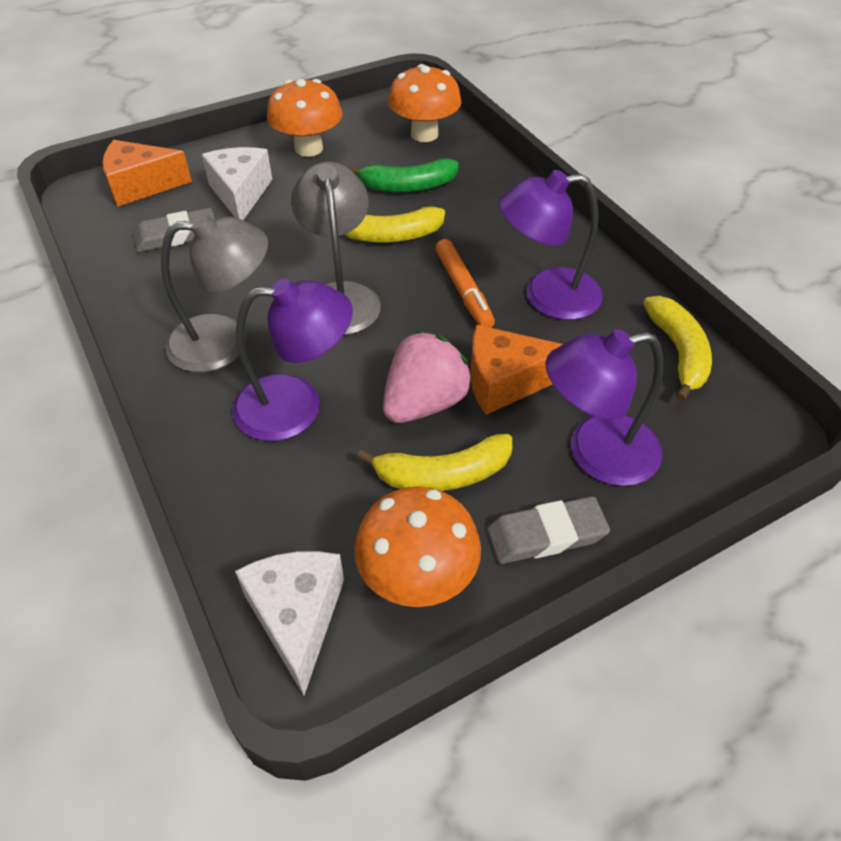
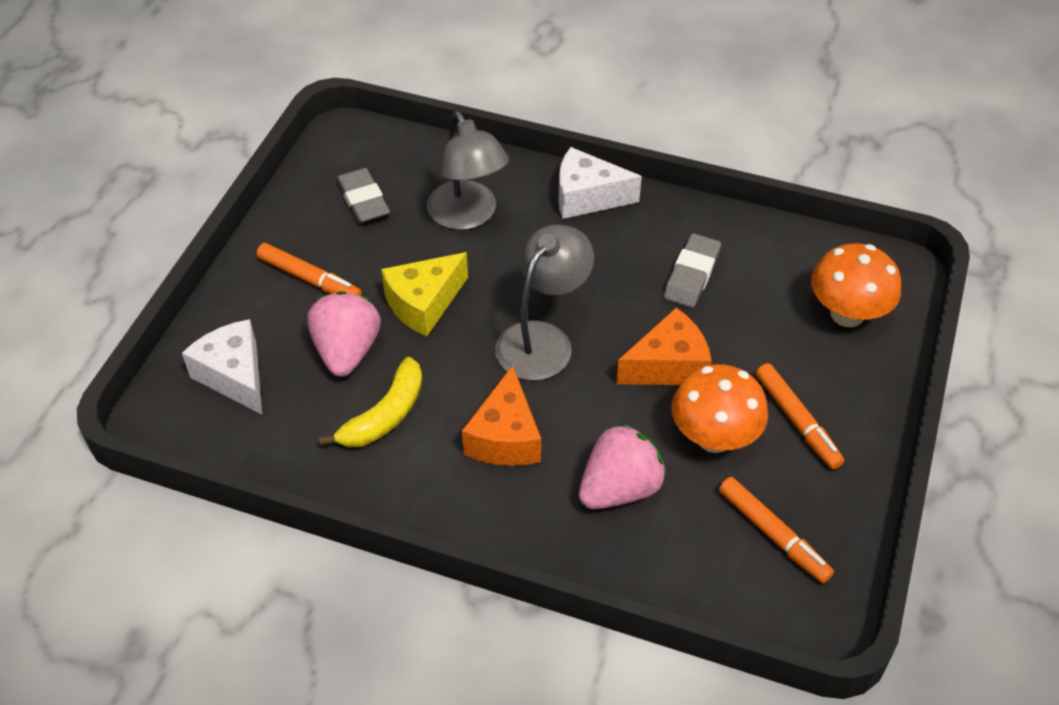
green banana: 1 -> 0
orange marker: 1 -> 3
orange mushroom: 3 -> 2
pink strawberry: 1 -> 2
purple lamp: 3 -> 0
yellow banana: 3 -> 1
yellow cheese: 0 -> 1

